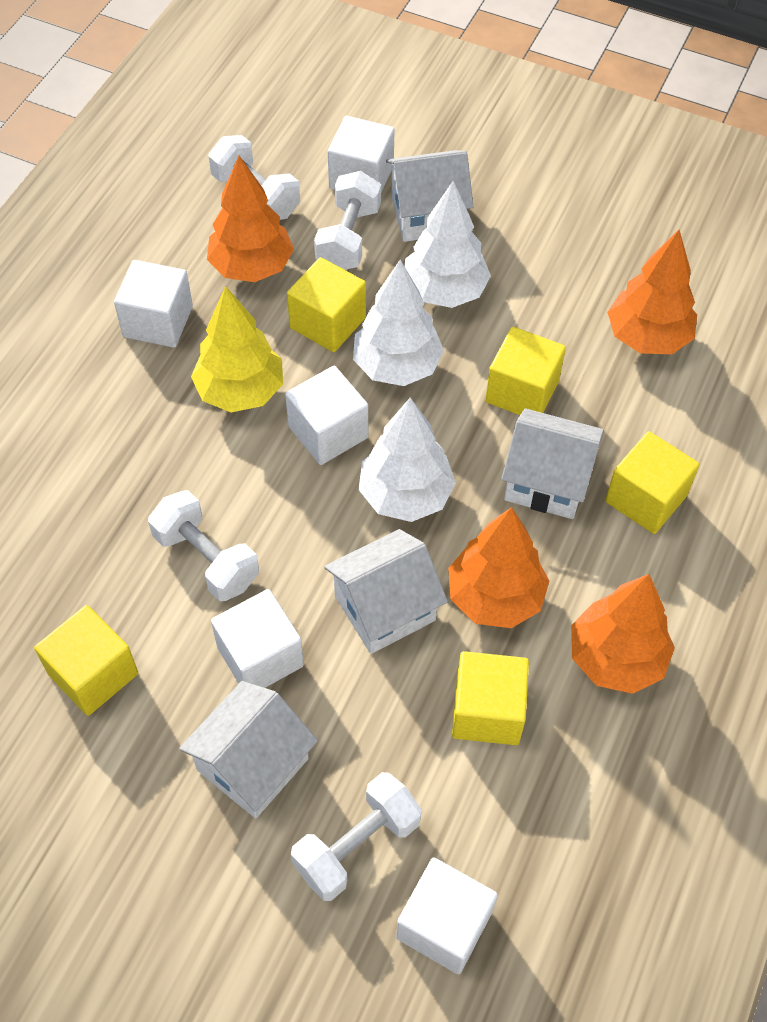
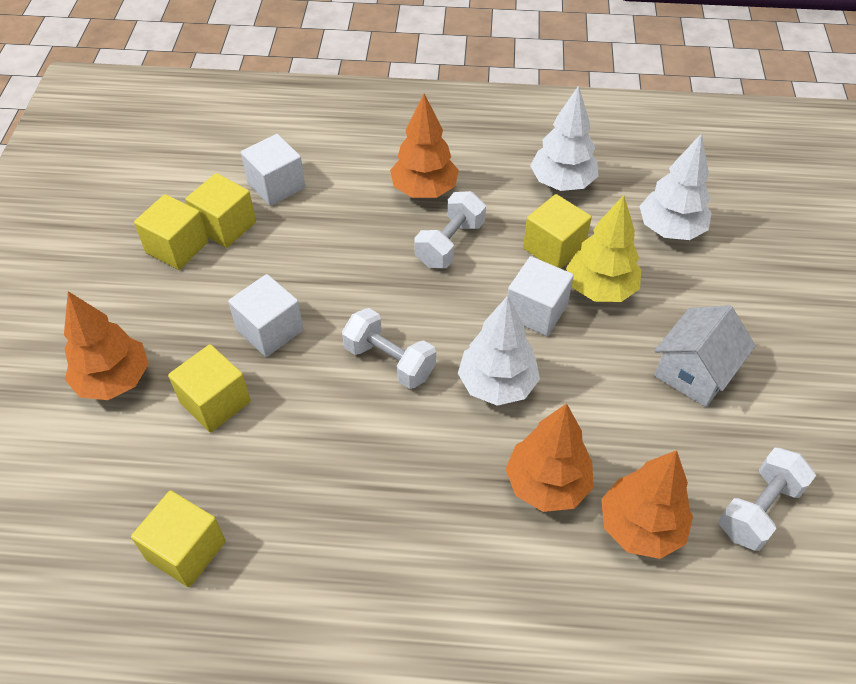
white cube: 5 -> 3
white dumbbell: 4 -> 3
white house: 4 -> 1

